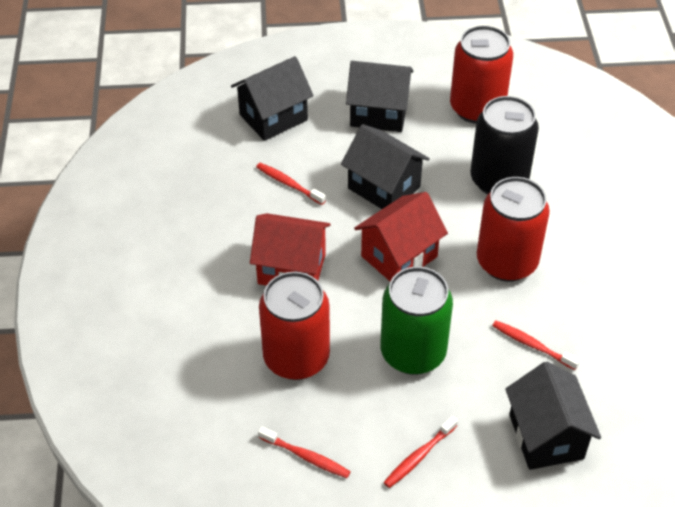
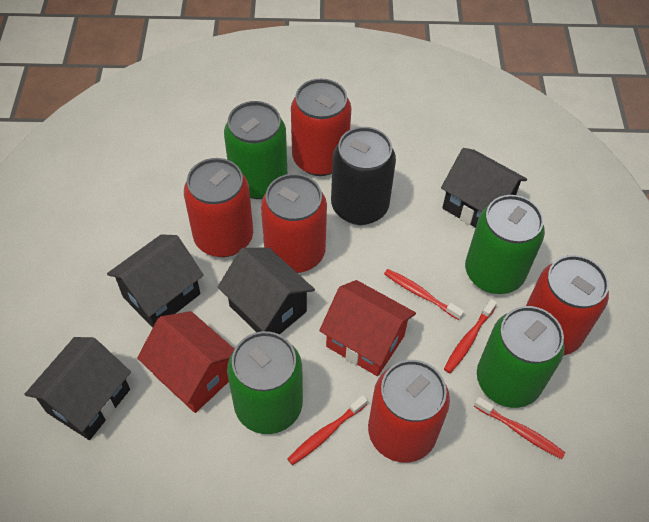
green can: 1 -> 4
red can: 3 -> 5

